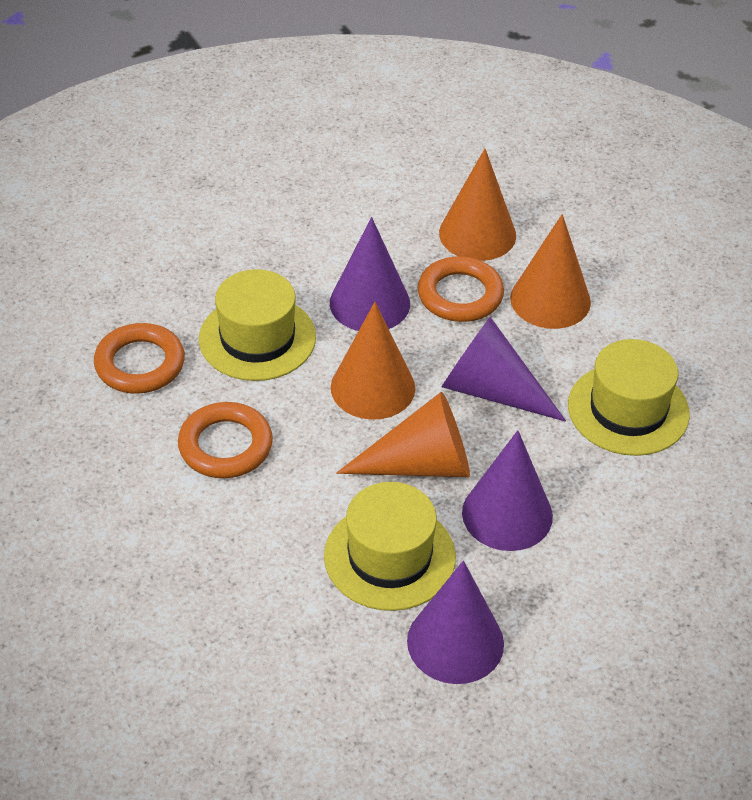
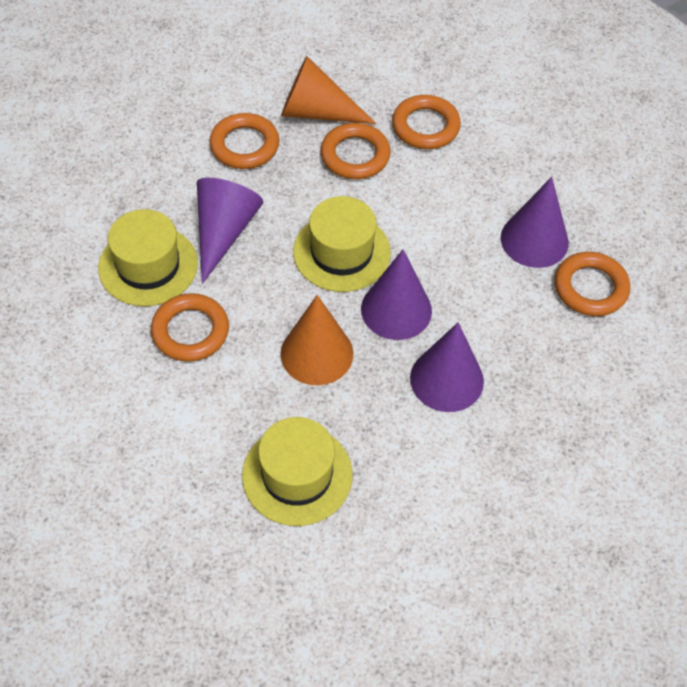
orange cone: 4 -> 2
orange ring: 3 -> 5

